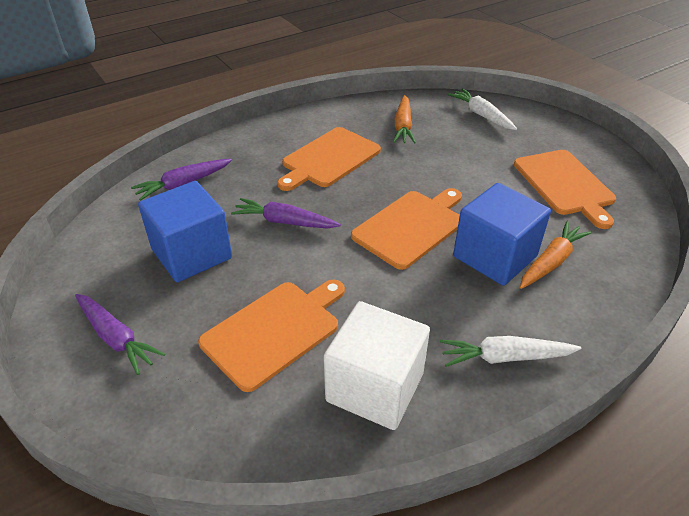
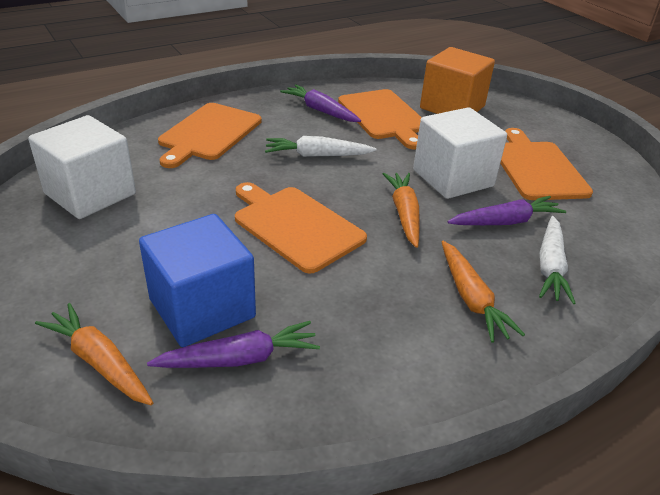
blue cube: 2 -> 1
orange carrot: 2 -> 3
orange cube: 0 -> 1
white cube: 1 -> 2

